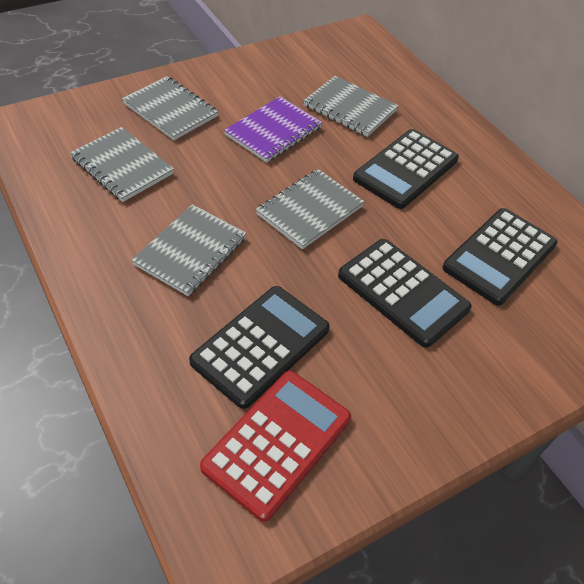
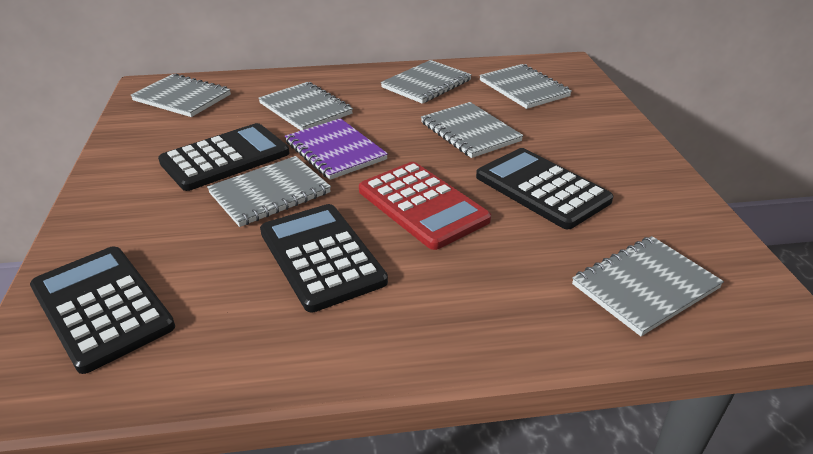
grey notebook: 5 -> 7

